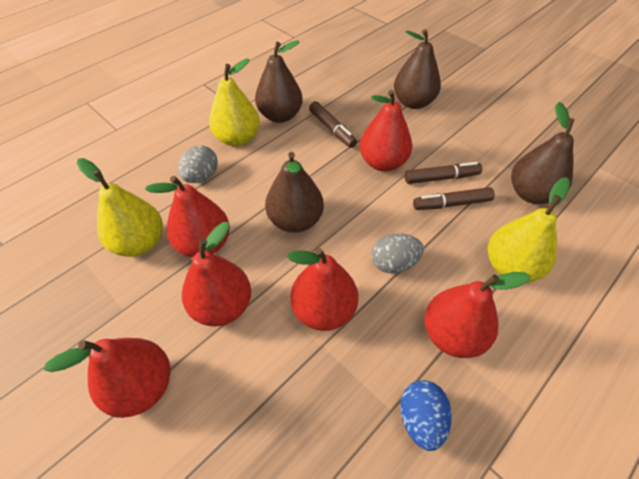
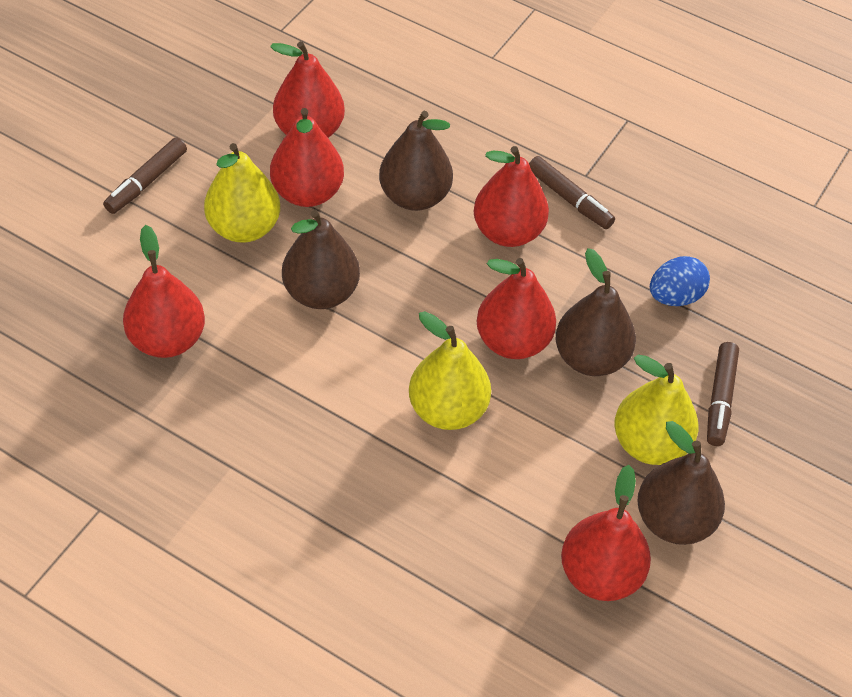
grey egg: 2 -> 0

